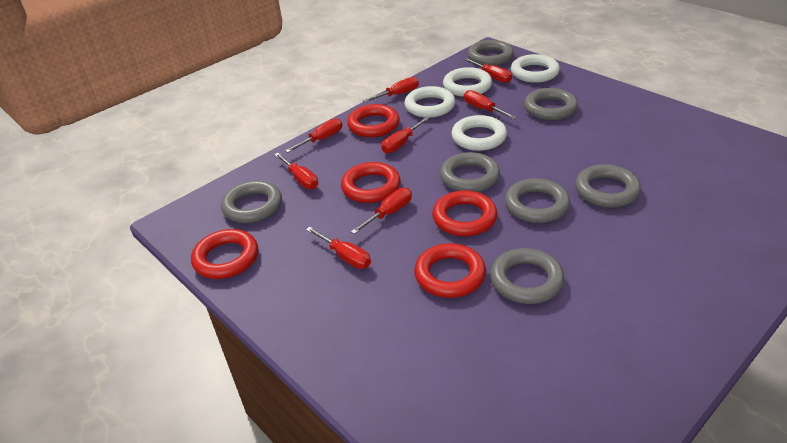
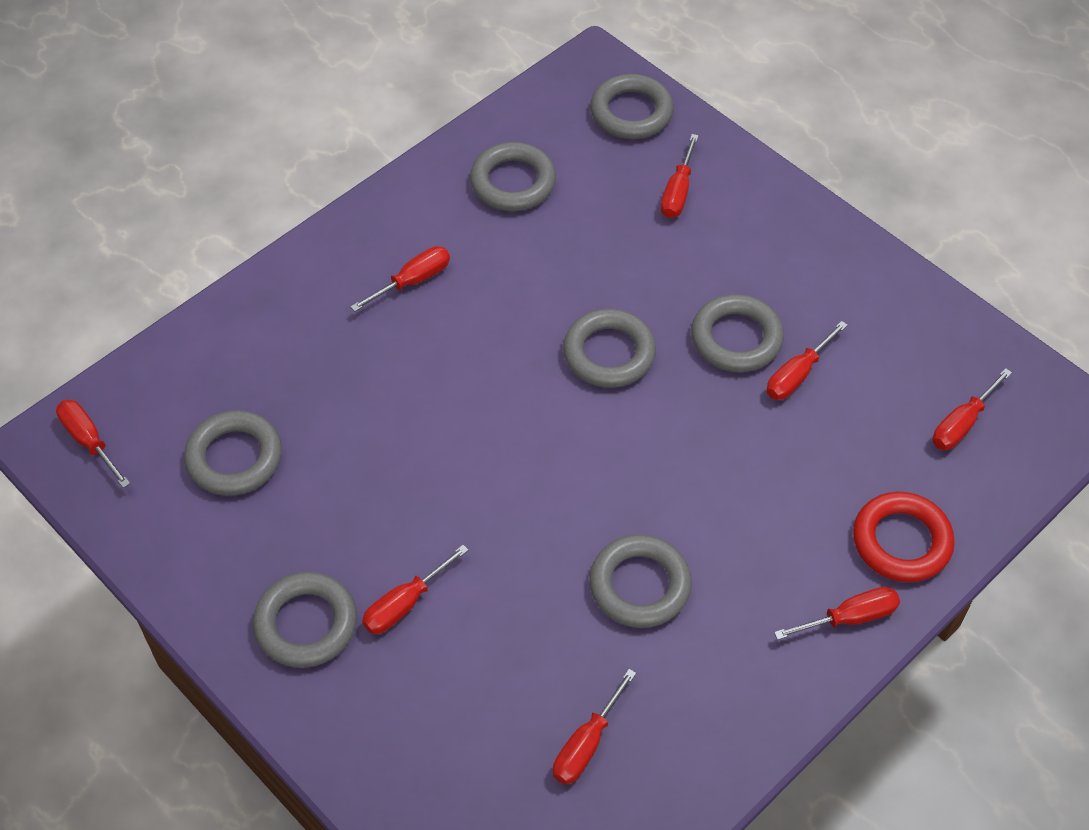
red ring: 5 -> 1
white ring: 4 -> 0

